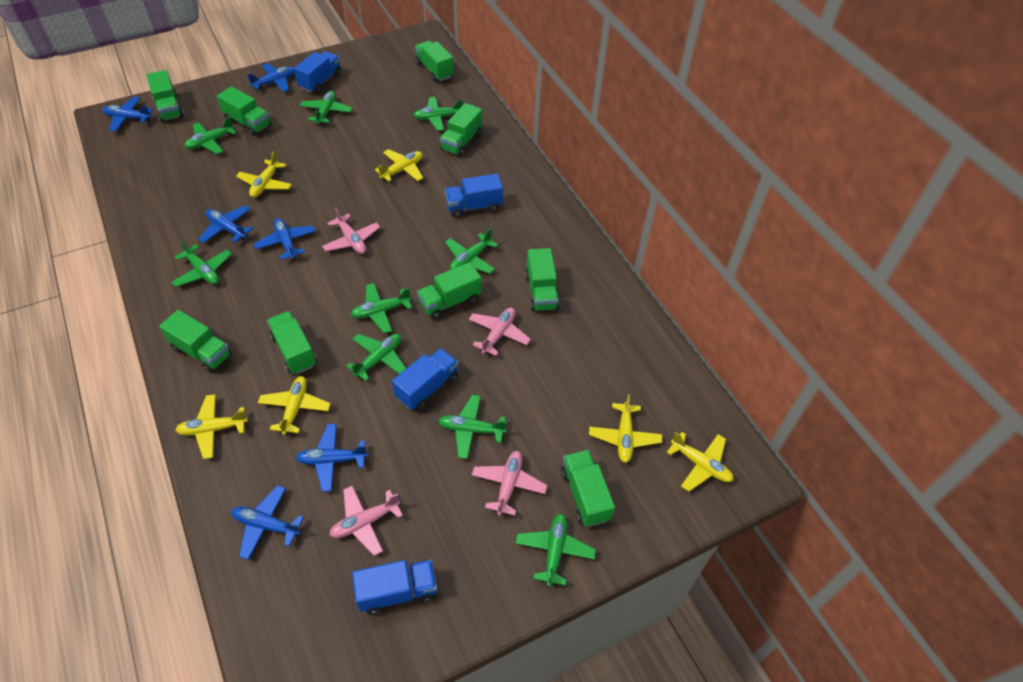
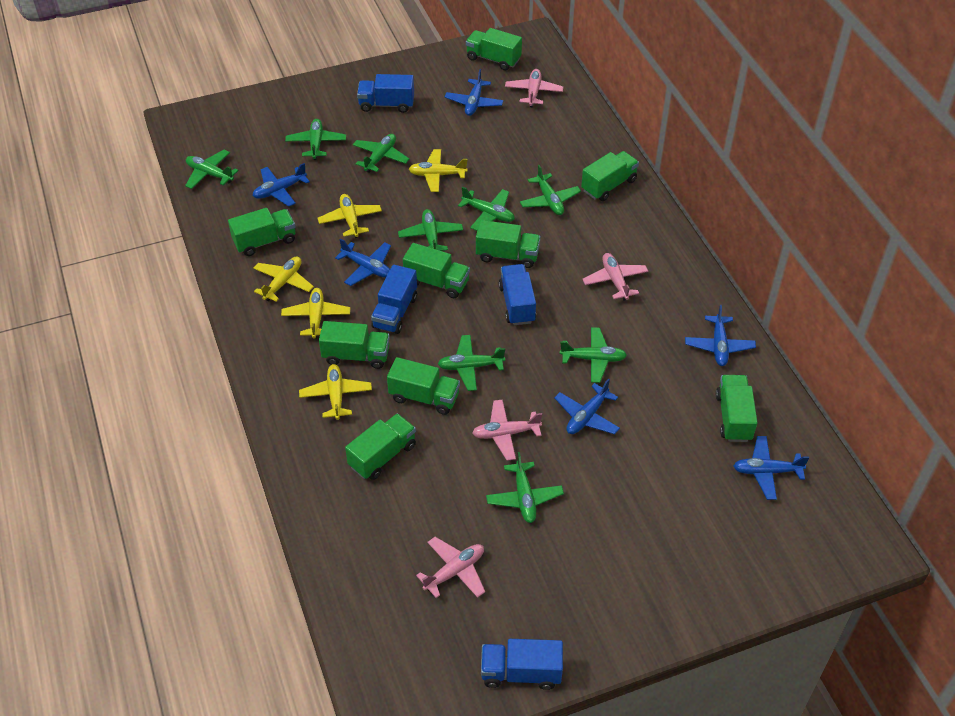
yellow plane: 6 -> 5

